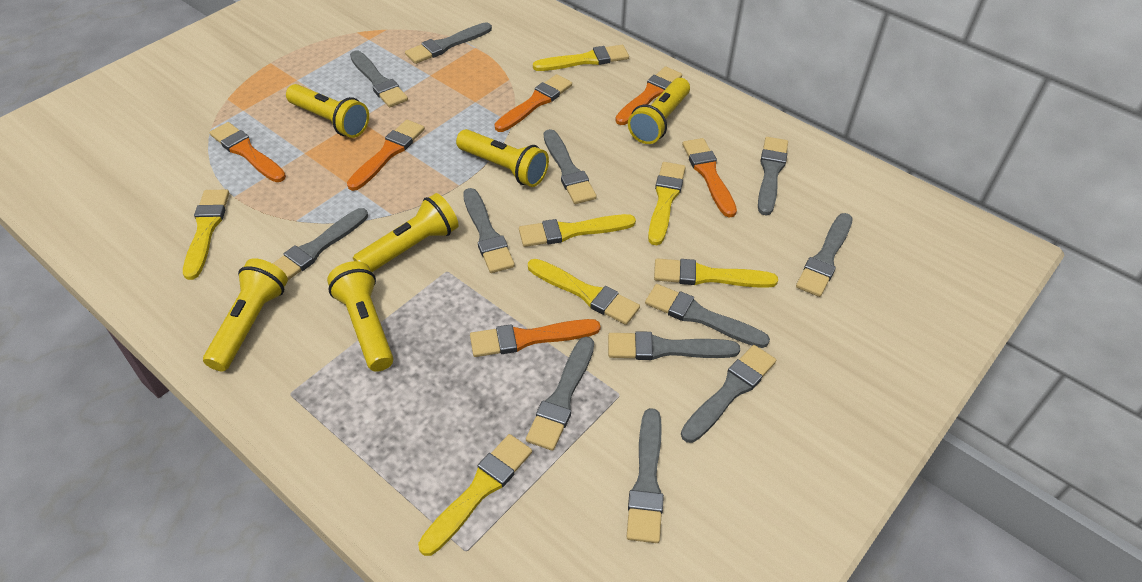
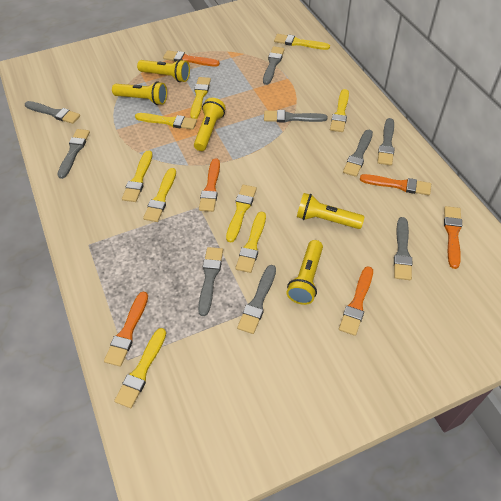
grey brush: 12 -> 9
yellow brush: 7 -> 9
yellow flashlight: 6 -> 5

